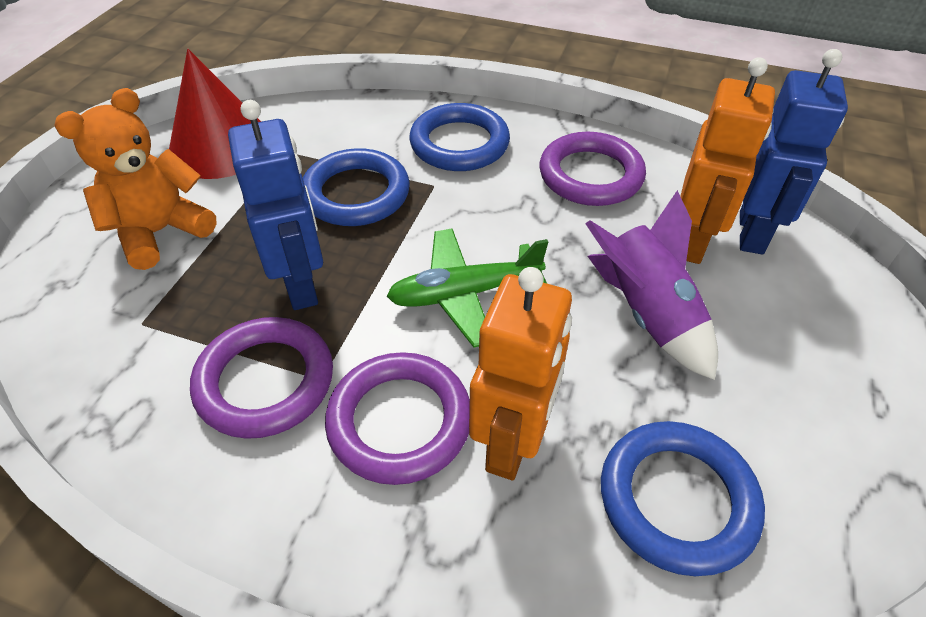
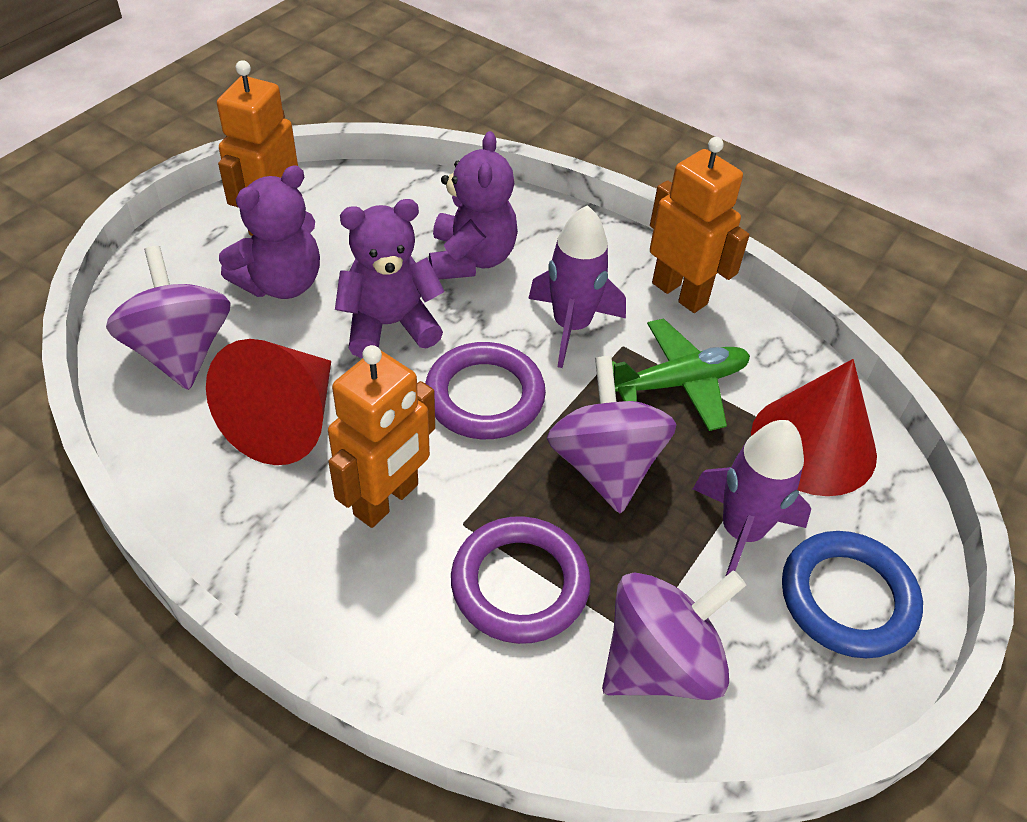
blue ring: 3 -> 1
blue robot: 2 -> 0
orange robot: 2 -> 3
orange teddy bear: 1 -> 0
purple ring: 3 -> 2
purple rocket: 1 -> 2
purple spinning top: 0 -> 3
purple teddy bear: 0 -> 3
red cone: 1 -> 2

